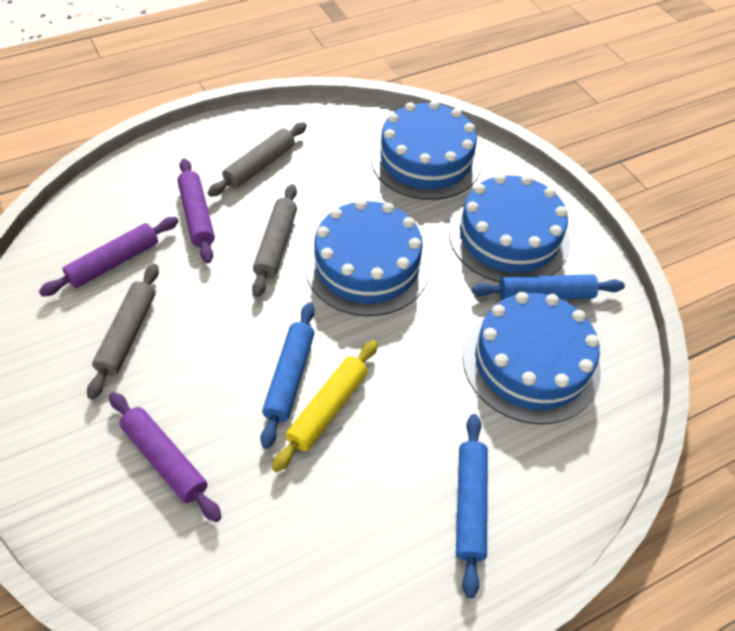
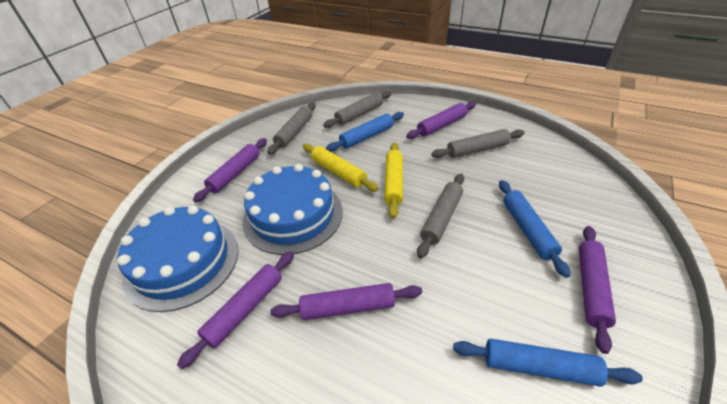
blue cake: 4 -> 2
grey rolling pin: 3 -> 4
purple rolling pin: 3 -> 5
yellow rolling pin: 1 -> 2

